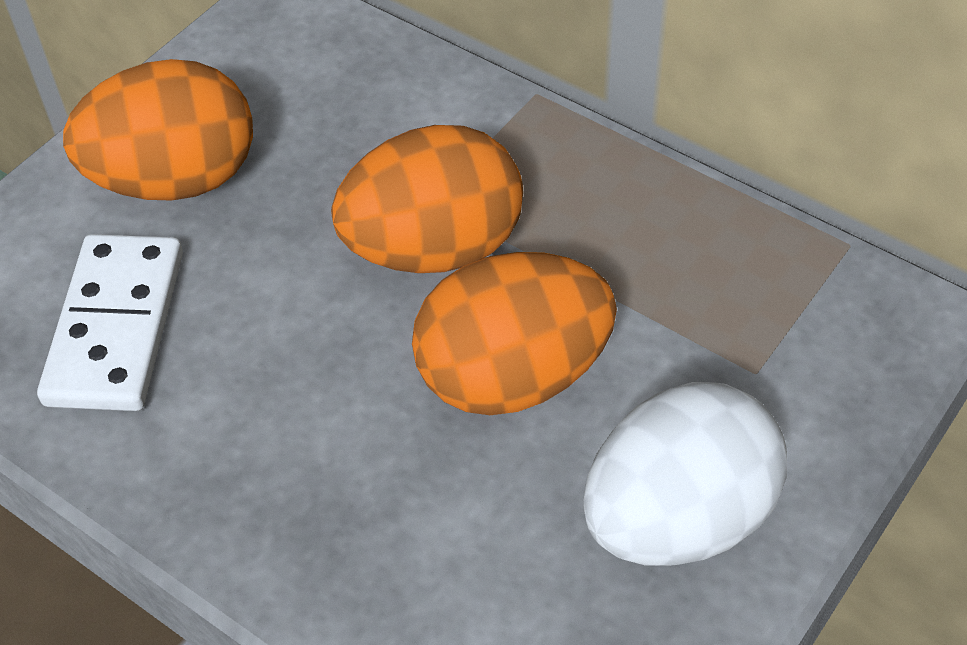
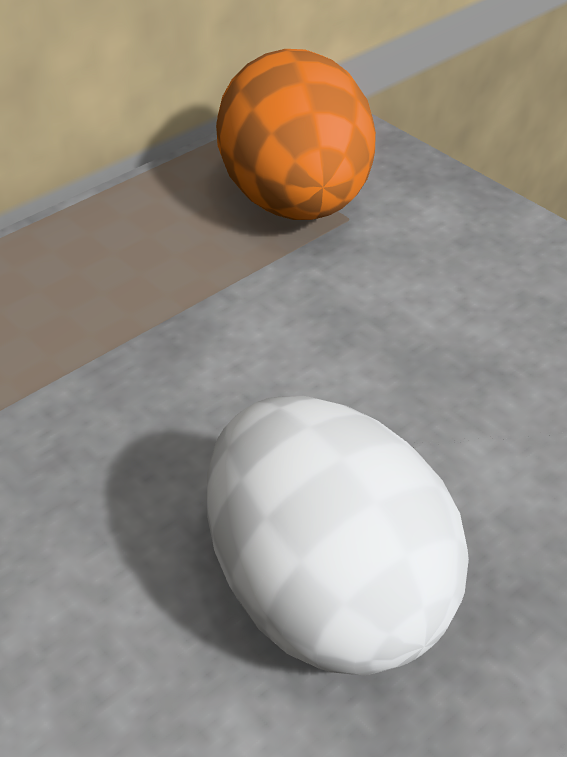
orange egg: 3 -> 1
white domino: 1 -> 0

